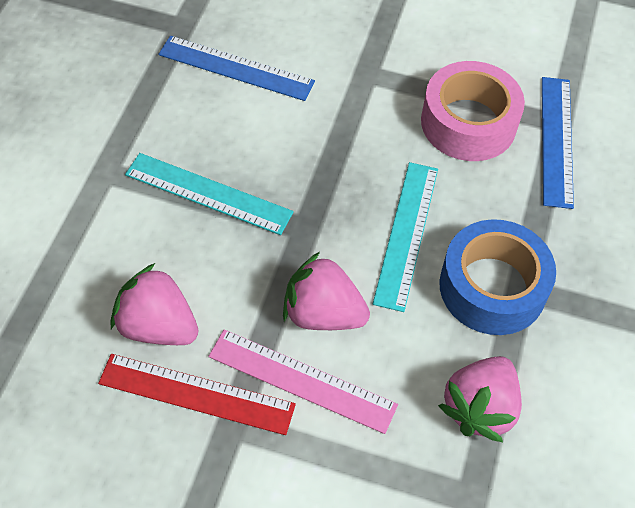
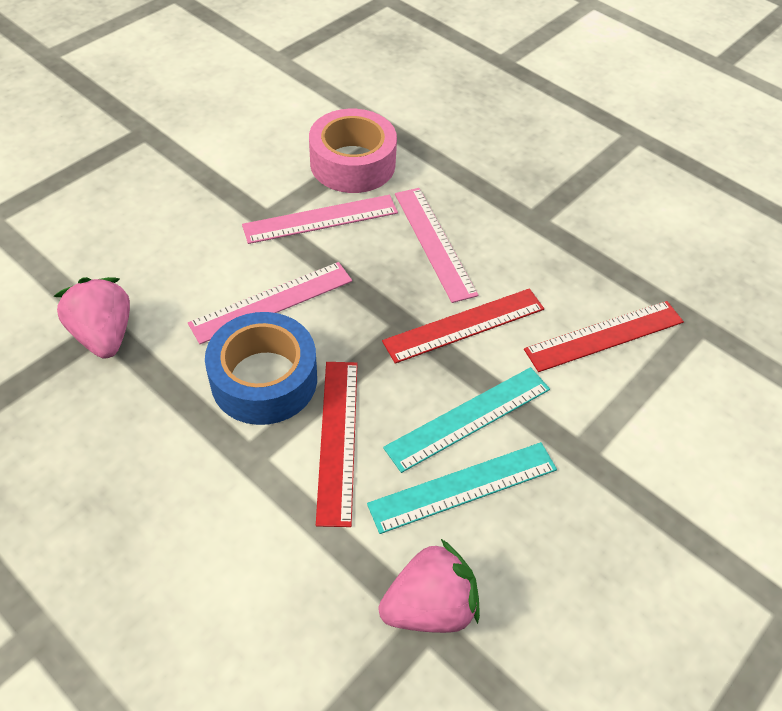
blue ruler: 2 -> 0
pink ruler: 1 -> 3
pink strawberry: 3 -> 2
red ruler: 1 -> 3

